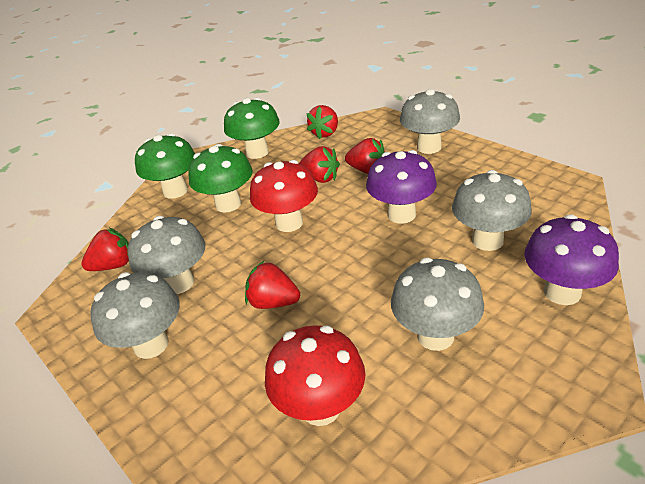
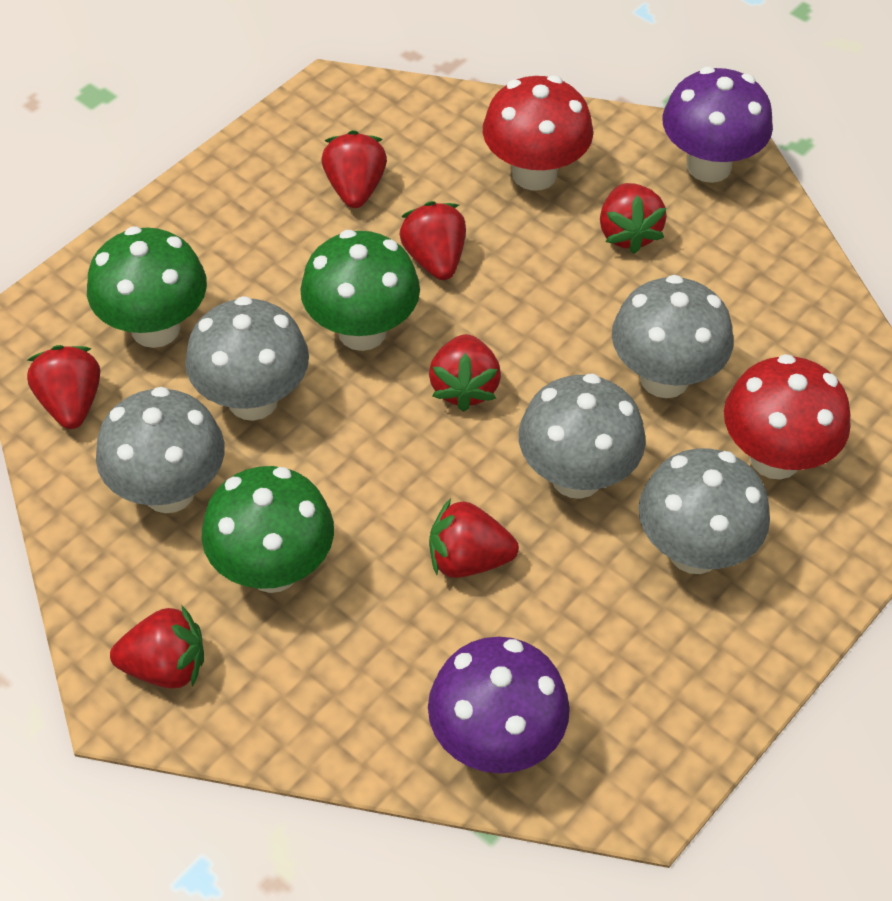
red strawberry: 5 -> 7

